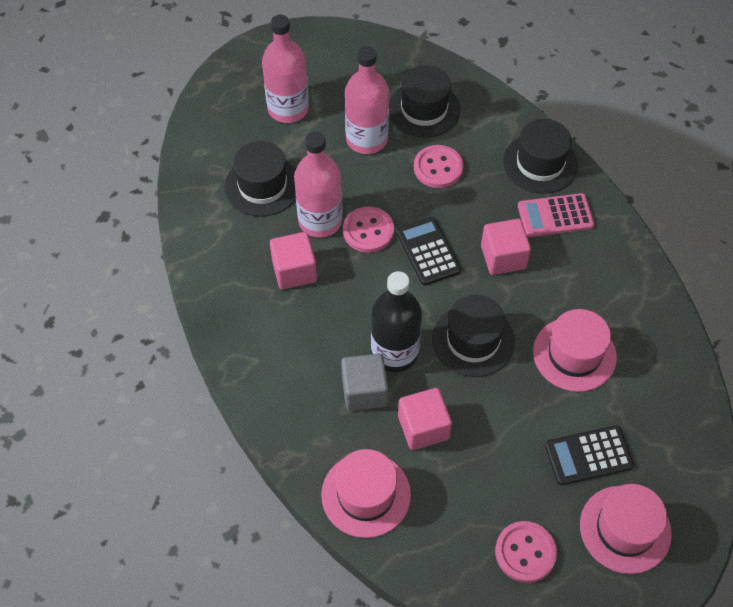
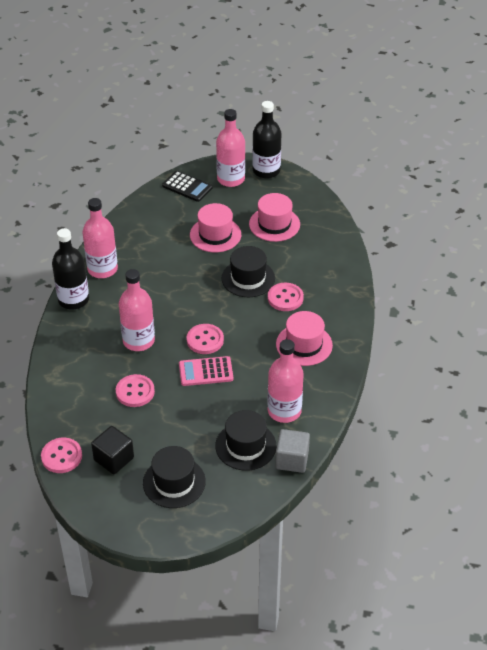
black bottle: 1 -> 2
black calculator: 2 -> 1
black cube: 0 -> 1
black hat: 4 -> 3
pink bottle: 3 -> 4
pink button: 3 -> 4
pink cube: 3 -> 0

